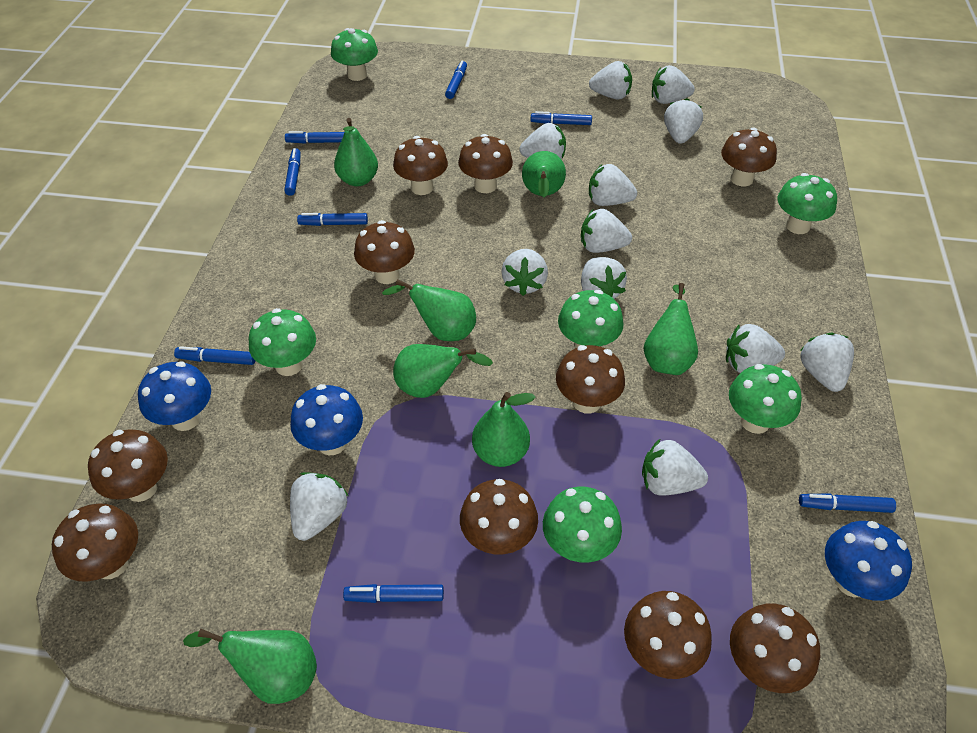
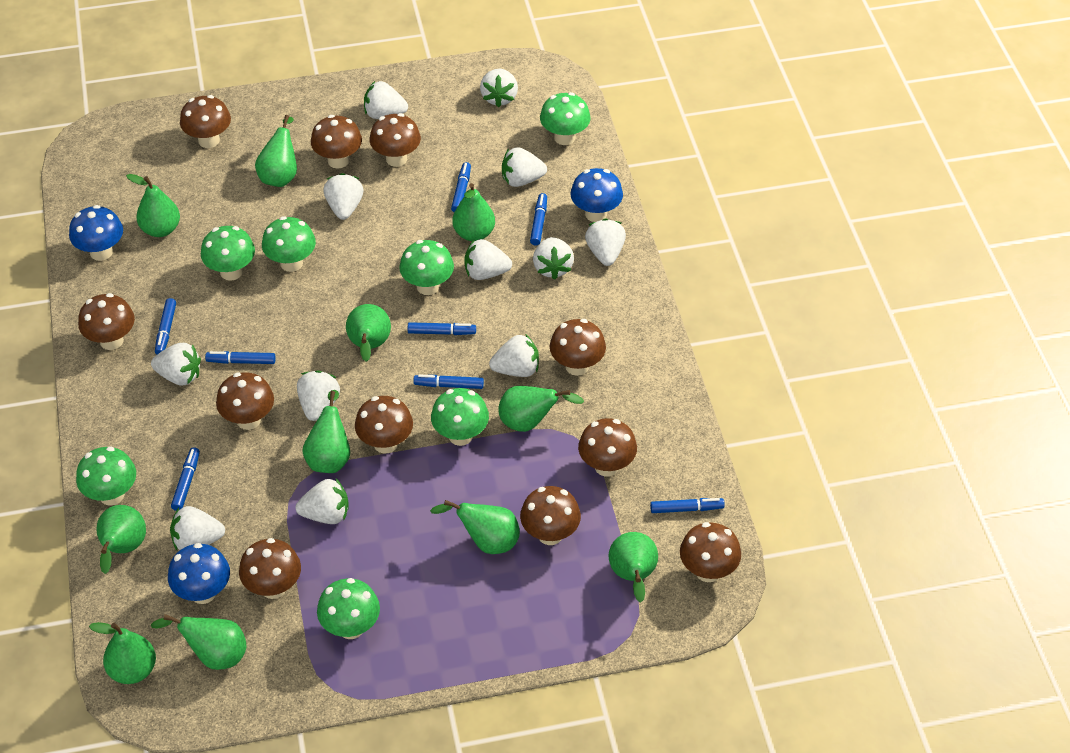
brown mushroom: 10 -> 11
green mushroom: 6 -> 7
green pear: 7 -> 11

